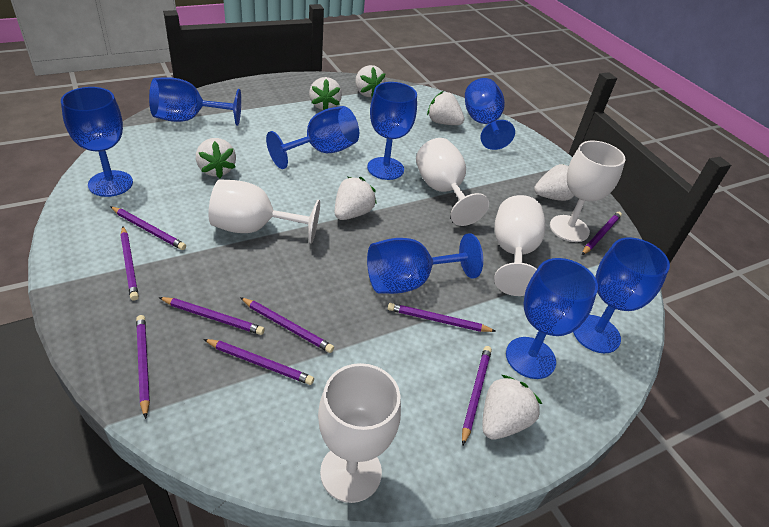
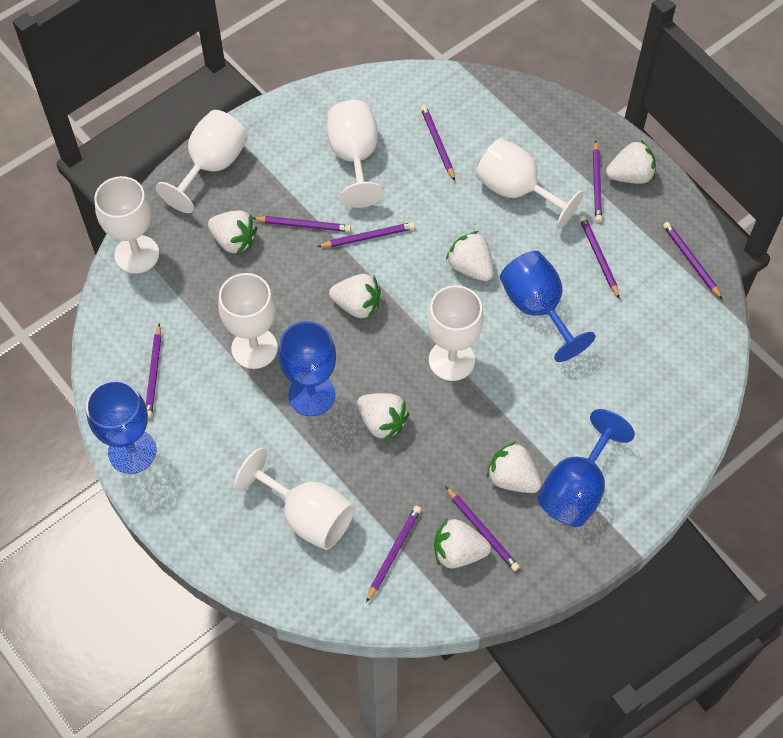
blue goblet: 8 -> 4
white goblet: 5 -> 7

